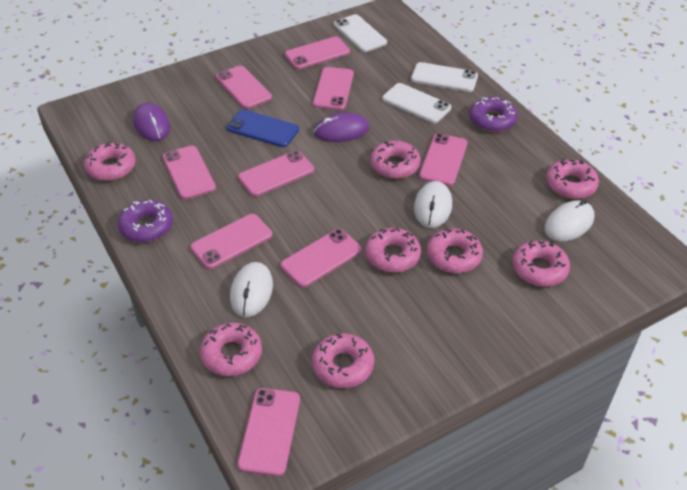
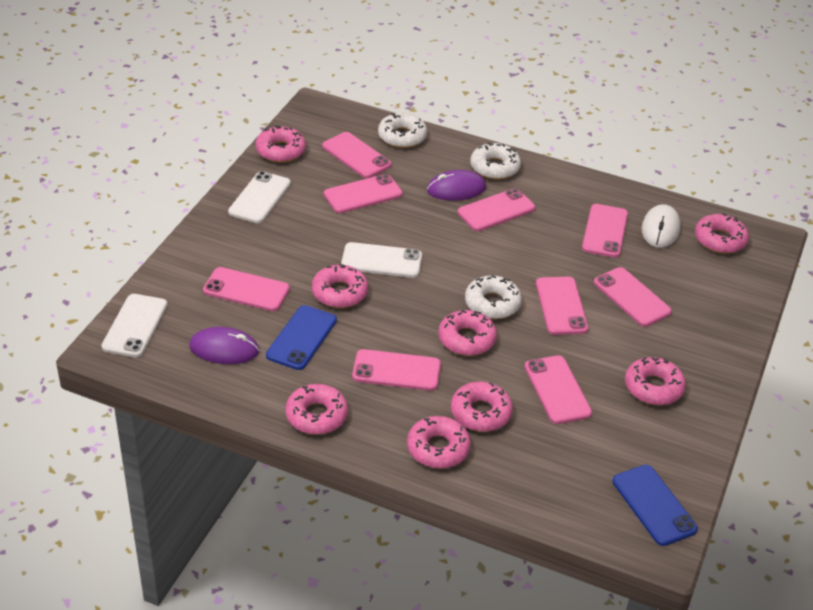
blue phone: 1 -> 2
purple donut: 2 -> 0
white donut: 0 -> 3
white mouse: 3 -> 1

